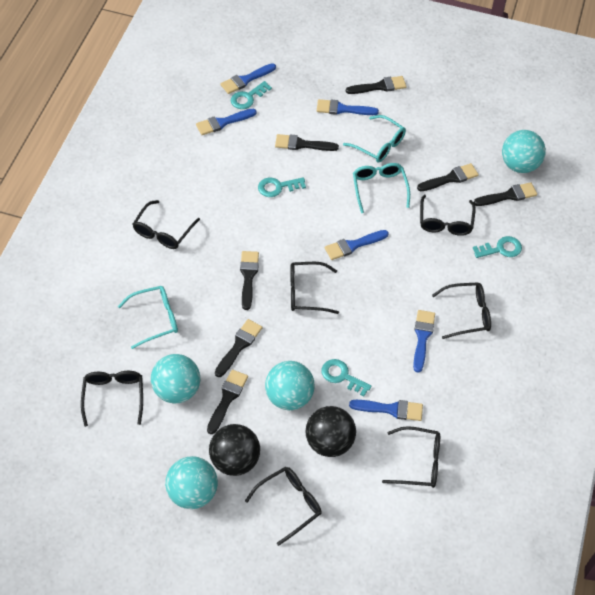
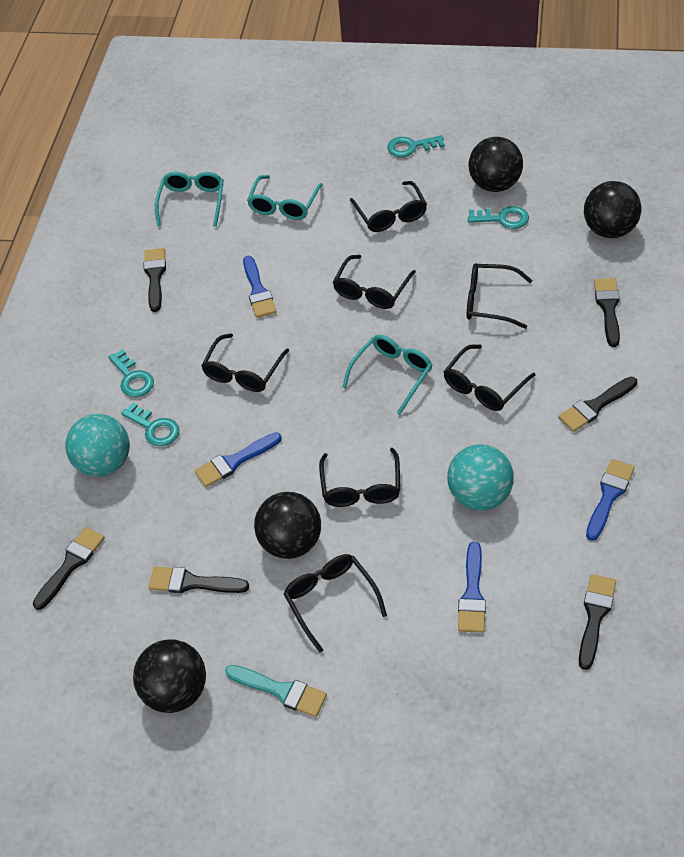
black ball: 2 -> 4
black brush: 7 -> 6
blue brush: 6 -> 4
turquoise ball: 4 -> 2
turquoise brush: 0 -> 1

